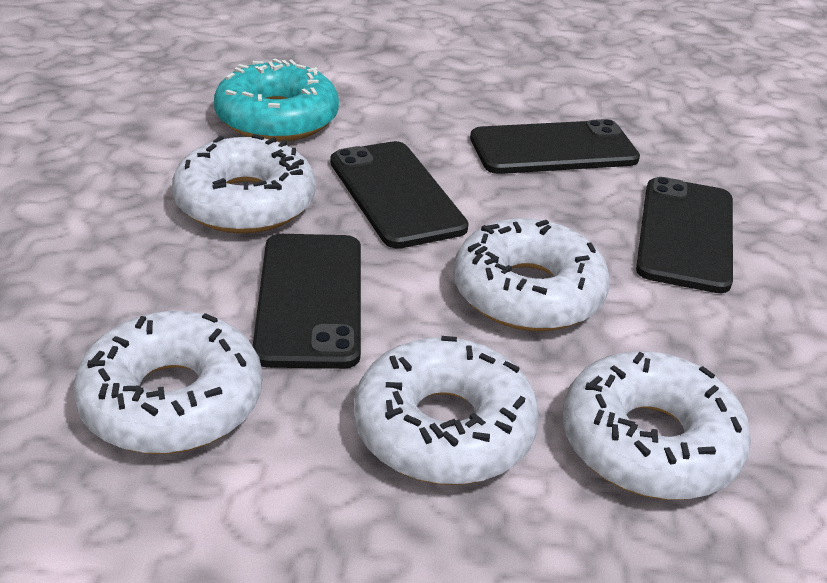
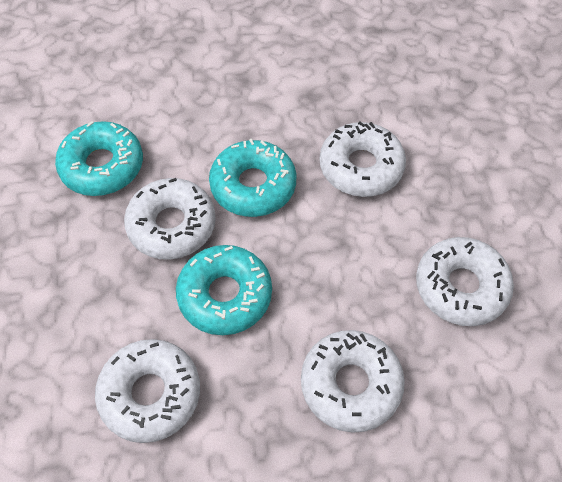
black phone: 4 -> 0
turquoise donut: 1 -> 3

